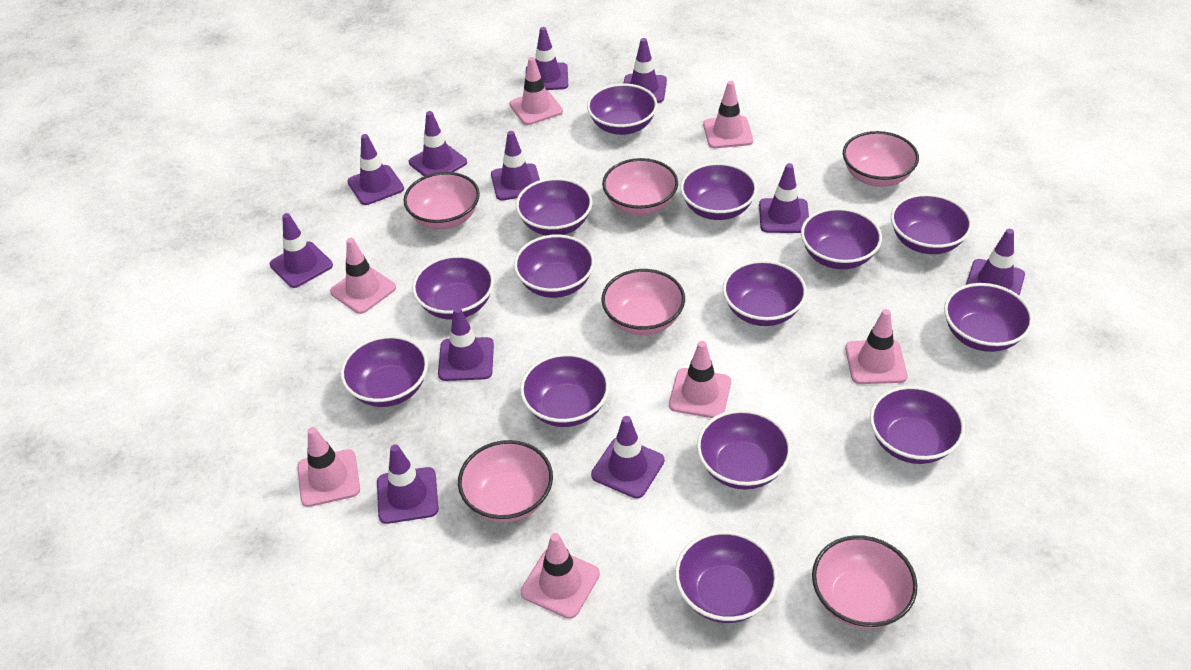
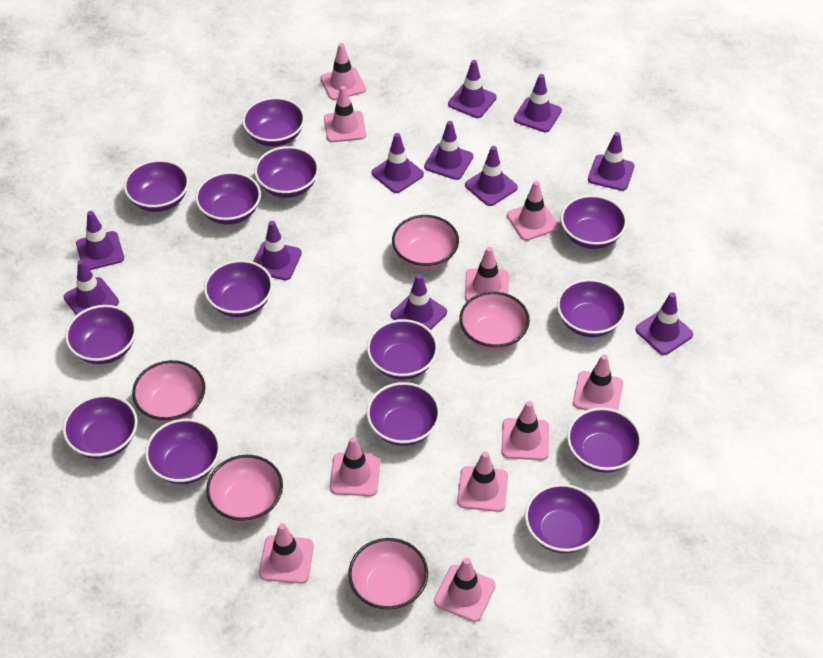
pink bowl: 6 -> 5
pink traffic cone: 7 -> 10

